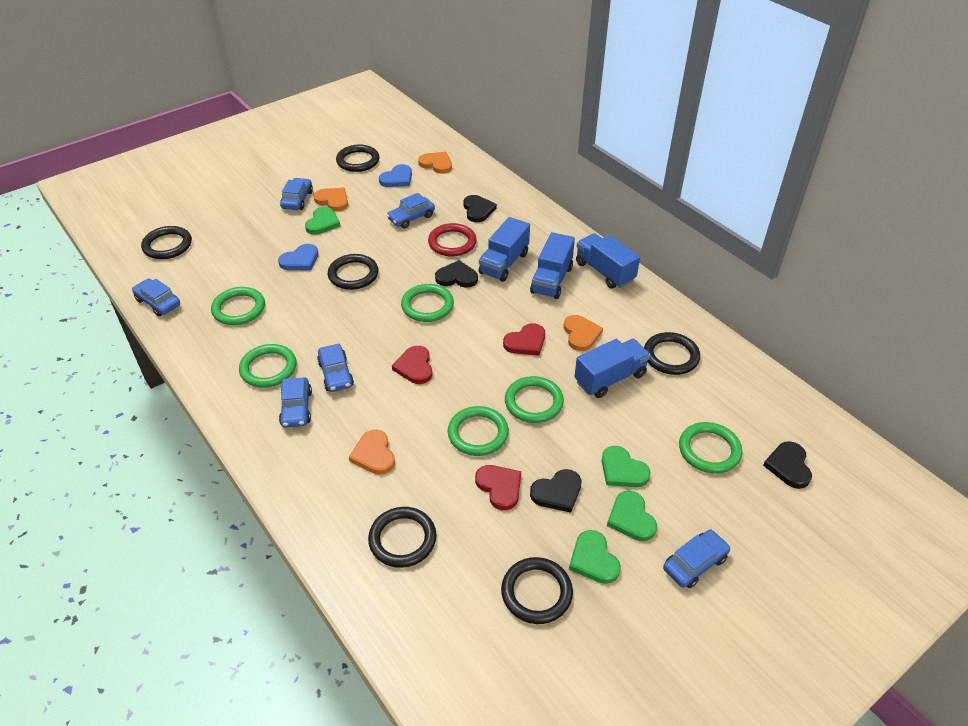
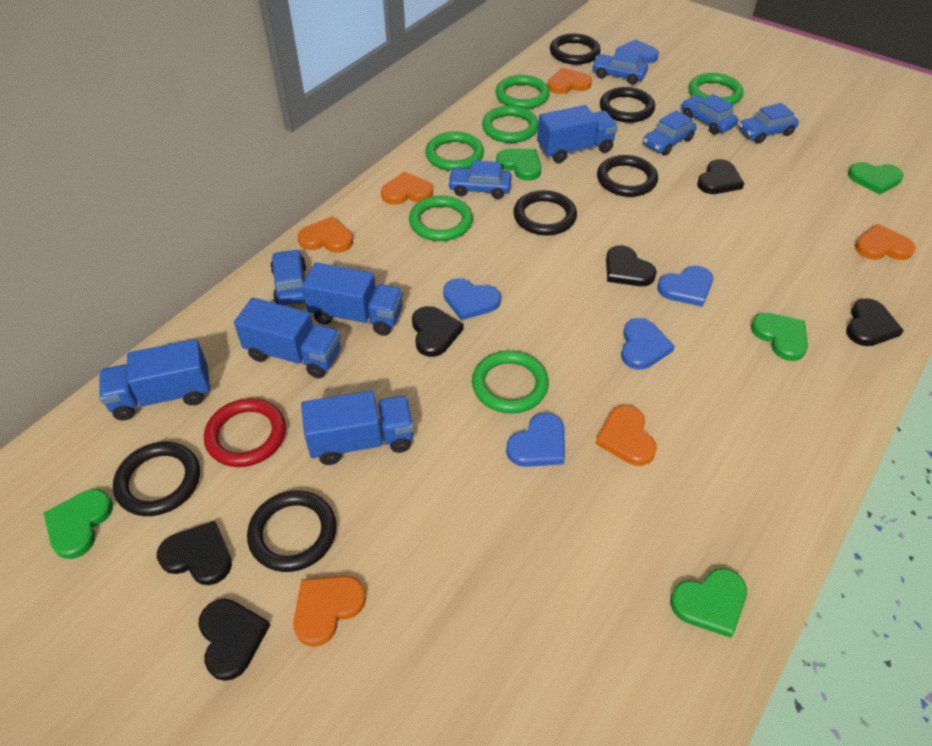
black heart: 4 -> 6
blue heart: 2 -> 5
blue truck: 4 -> 5
green heart: 4 -> 5
orange heart: 4 -> 6
red heart: 3 -> 0

